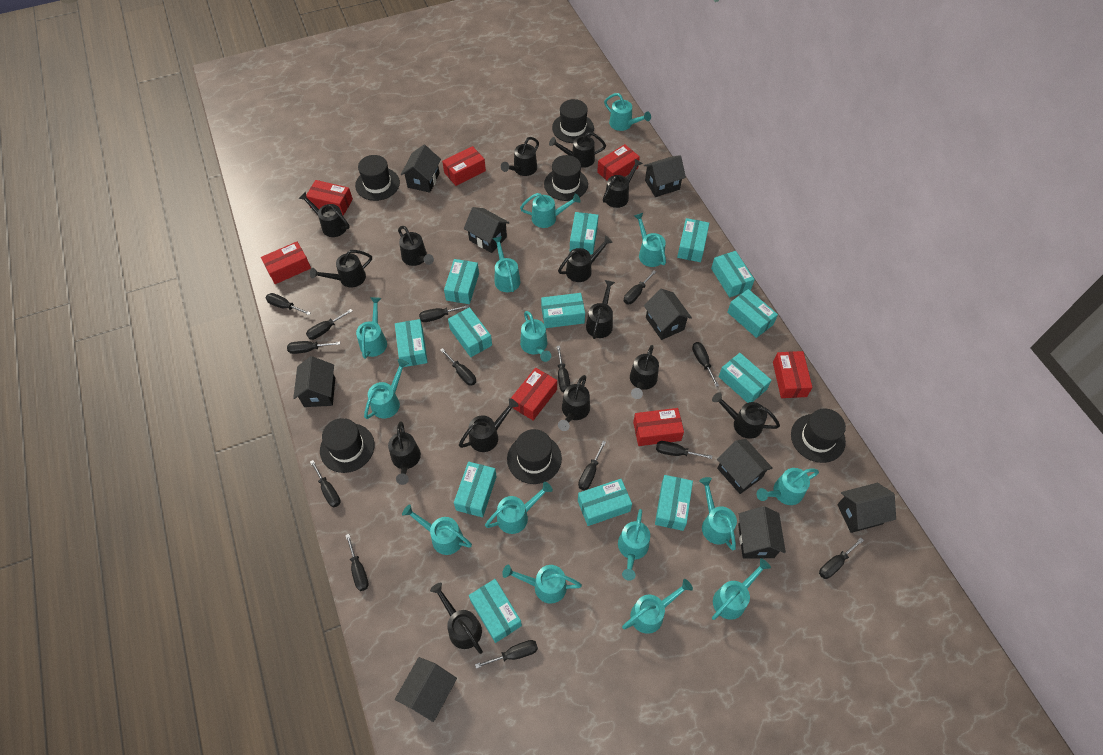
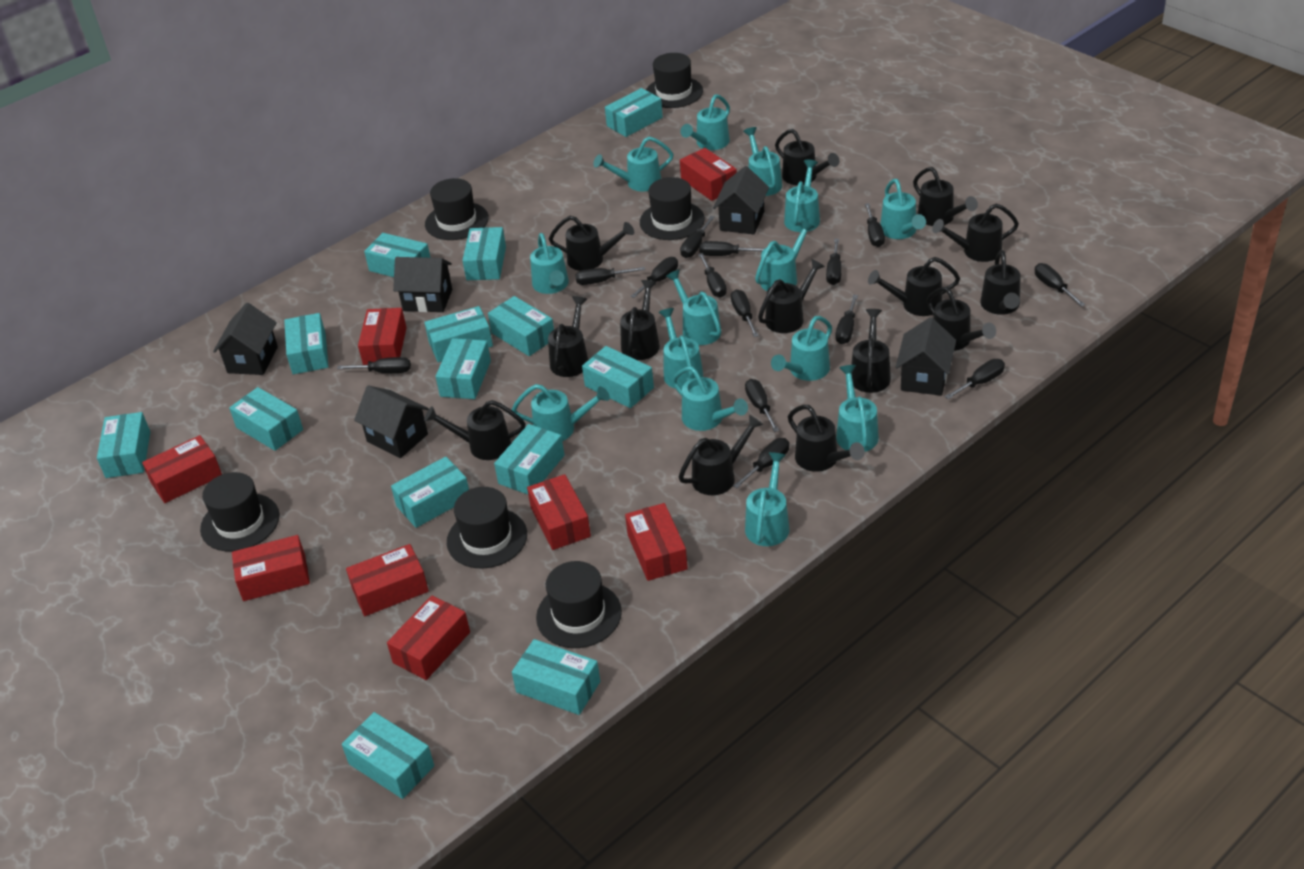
black house: 9 -> 5
red box: 7 -> 8
turquoise box: 13 -> 14
turquoise watering can: 15 -> 14

